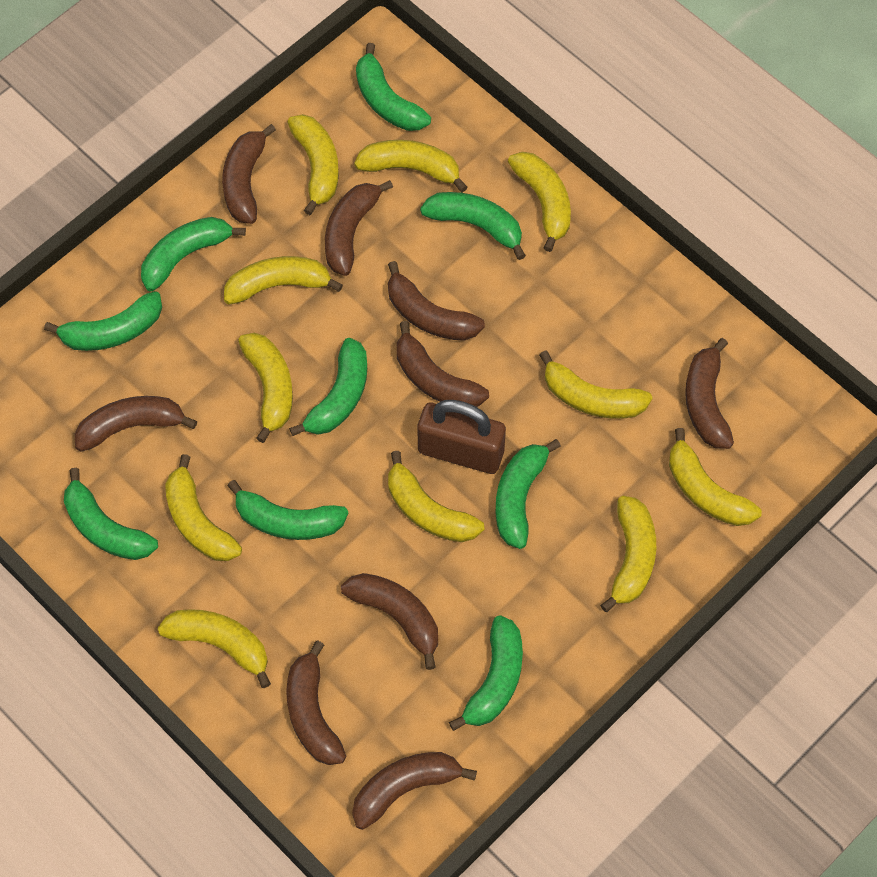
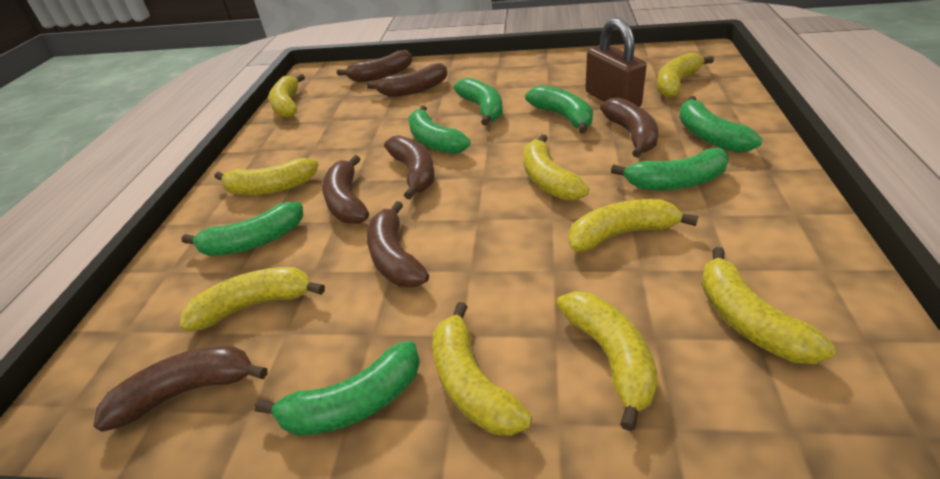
brown banana: 9 -> 7
green banana: 9 -> 7
yellow banana: 11 -> 9

